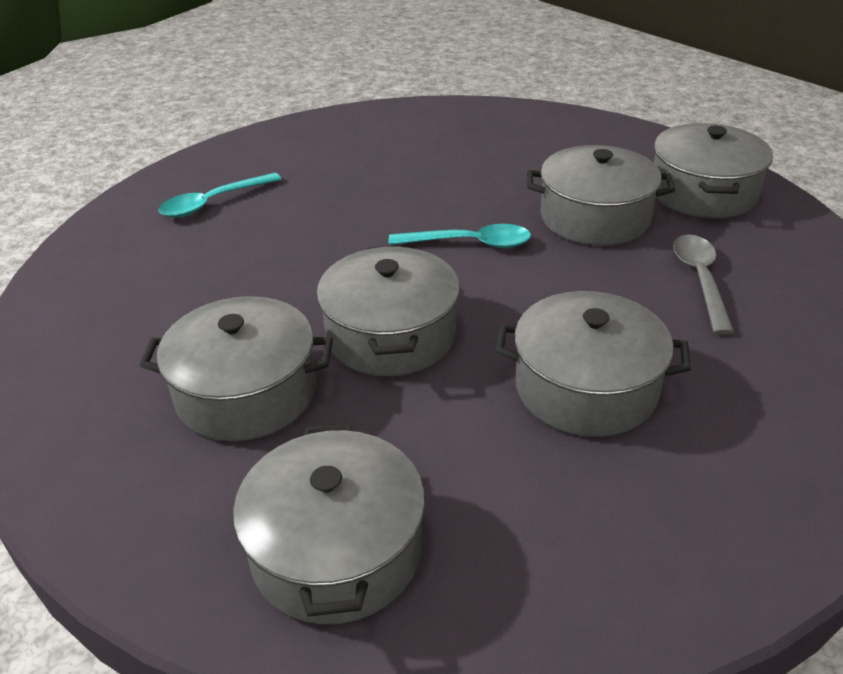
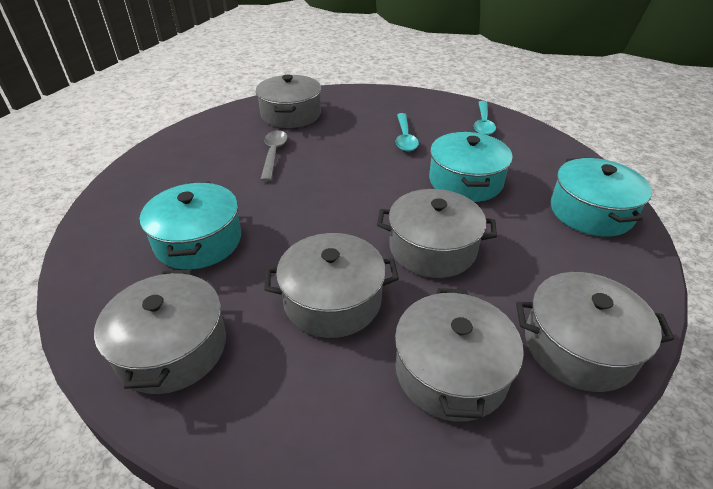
turquoise pot: 0 -> 3

